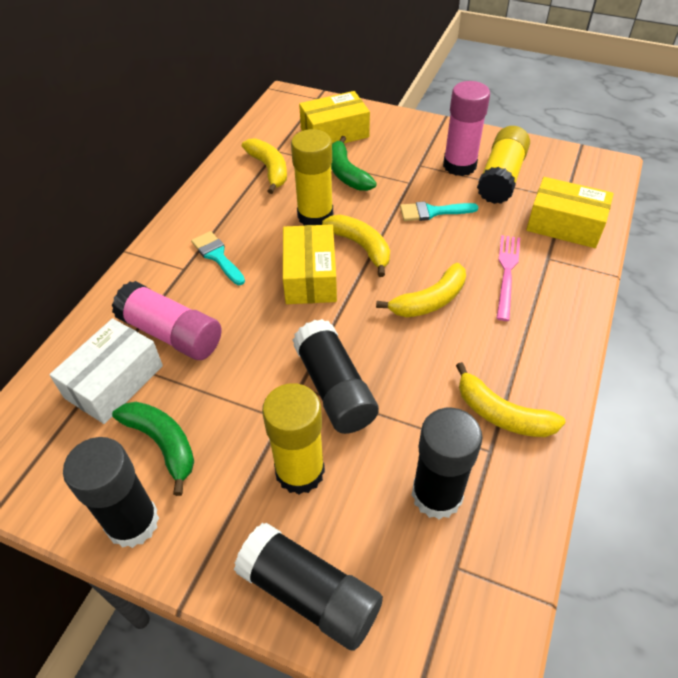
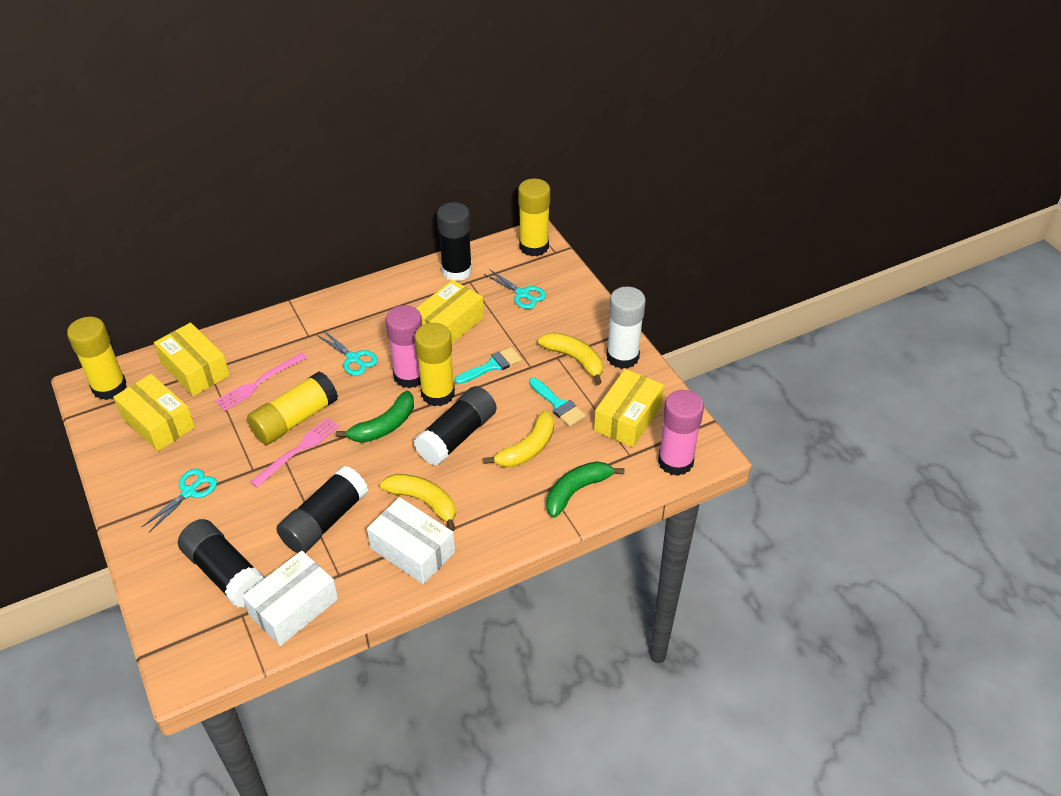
pink fork: 1 -> 2
turquoise scissors: 0 -> 3
white box: 1 -> 2
white glue stick: 0 -> 1
yellow banana: 4 -> 3
yellow box: 3 -> 4
yellow glue stick: 3 -> 4

